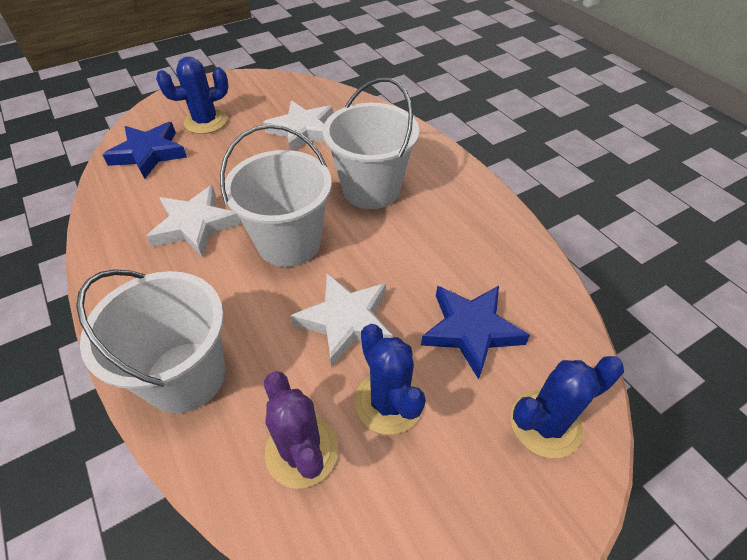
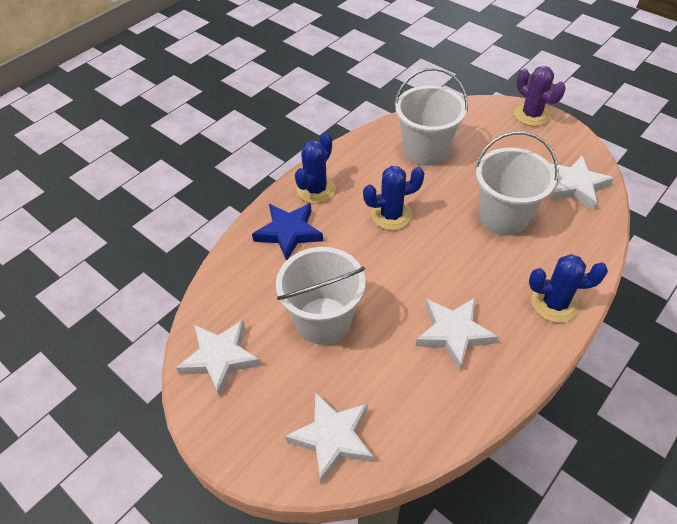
blue star: 2 -> 1
white star: 3 -> 4

